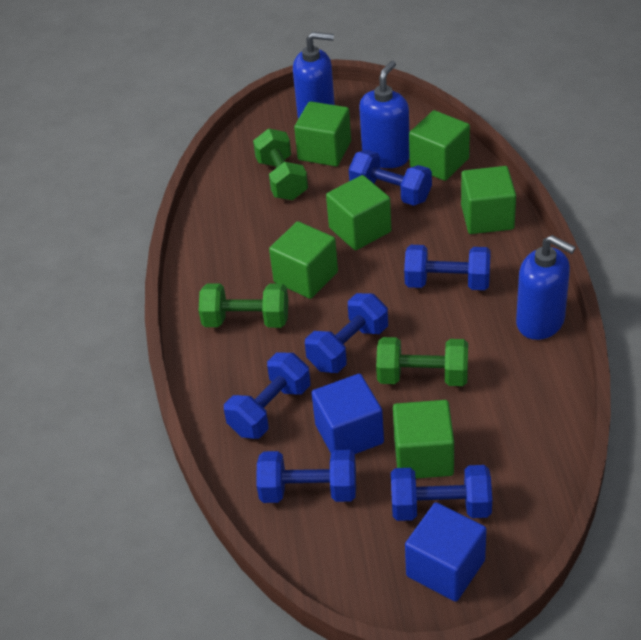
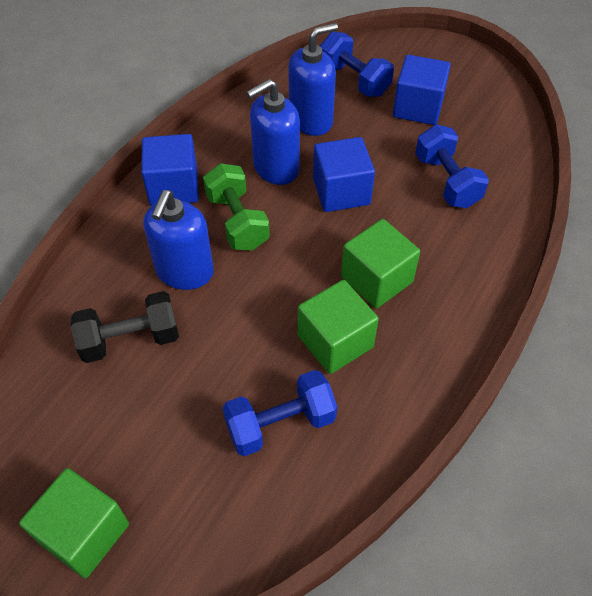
black dumbbell: 0 -> 1
blue cube: 2 -> 3
blue dumbbell: 6 -> 3
green cube: 6 -> 3
green dumbbell: 3 -> 1

